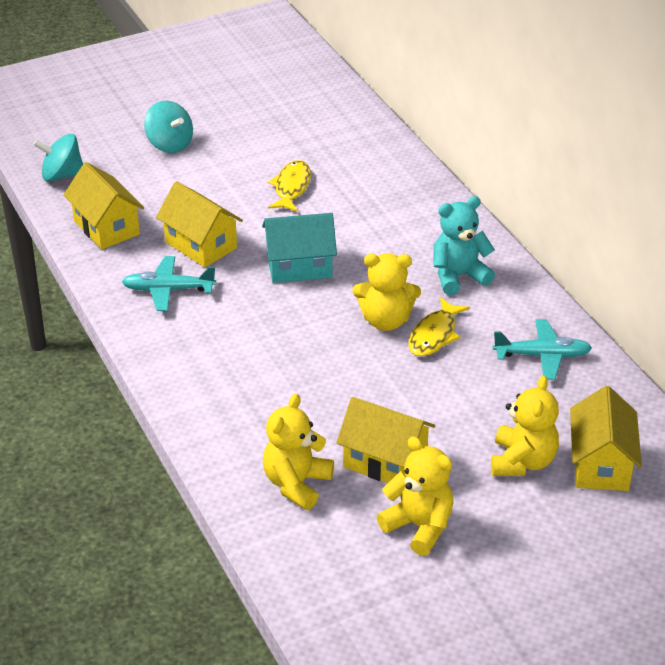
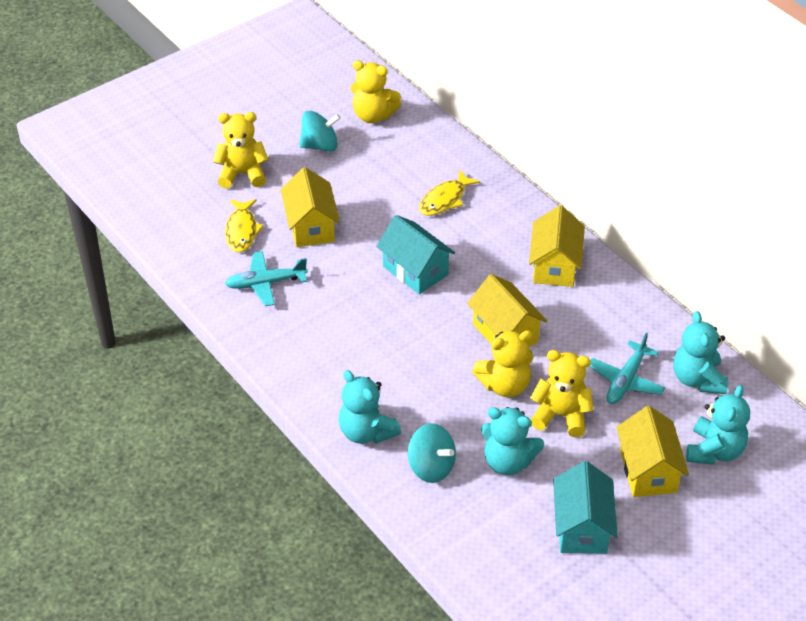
turquoise house: 1 -> 2
turquoise teddy bear: 1 -> 4

